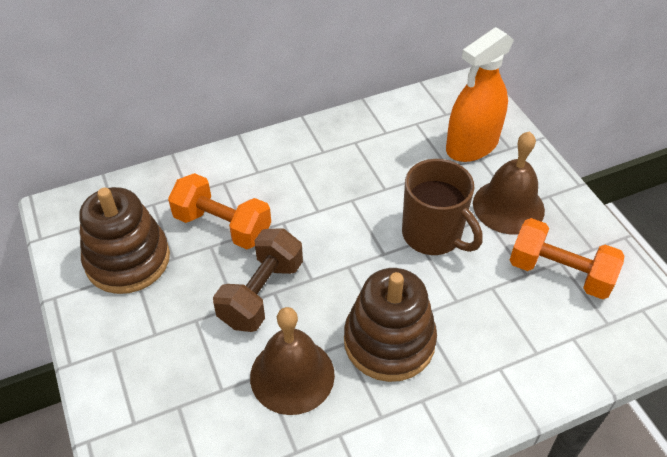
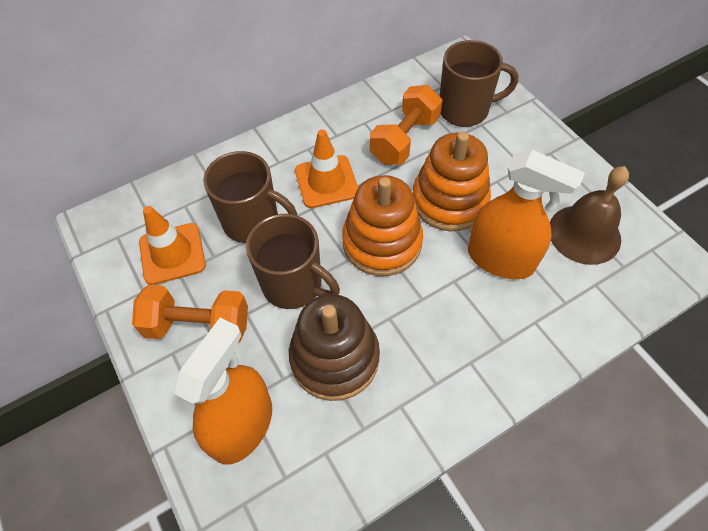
brown bell: 2 -> 1
brown dumbbell: 1 -> 0
brown mug: 1 -> 3
brown stacking toy: 2 -> 1
orange spray bottle: 1 -> 2
orange stacking toy: 0 -> 2
orange traffic cone: 0 -> 2

